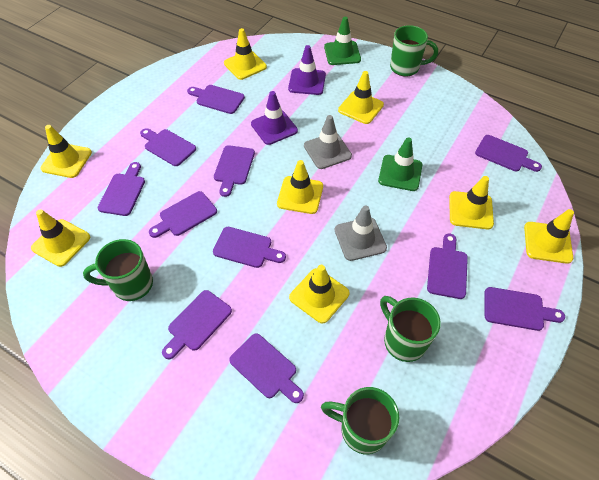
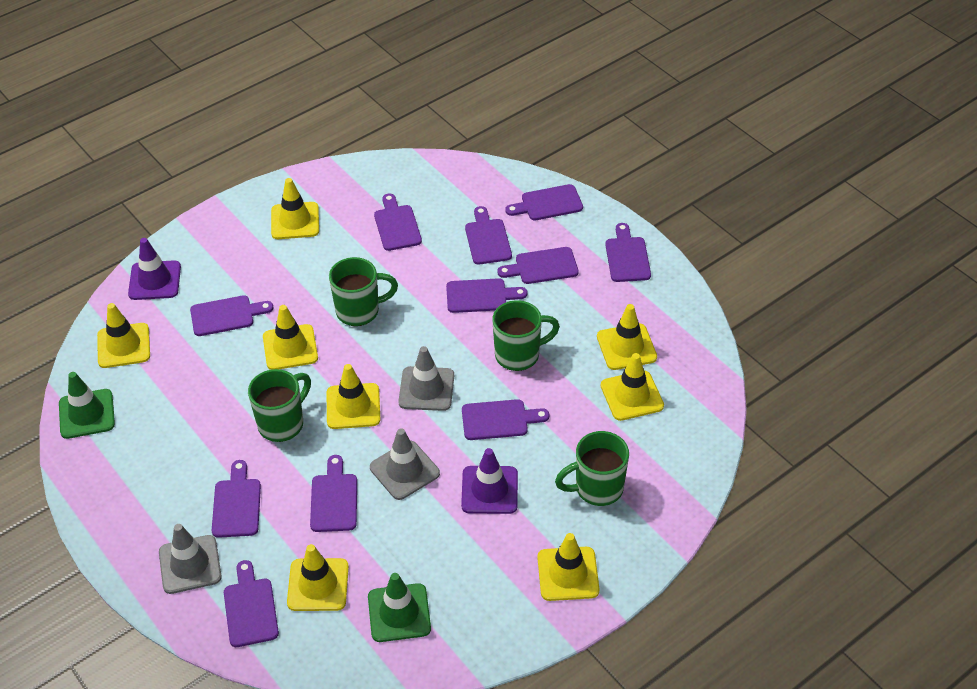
grey traffic cone: 2 -> 3

